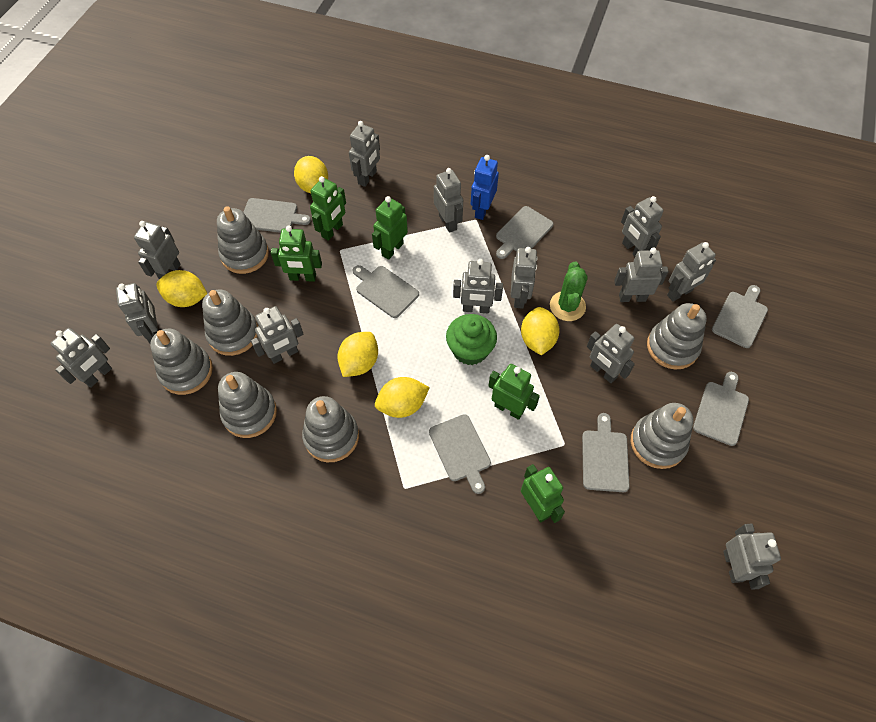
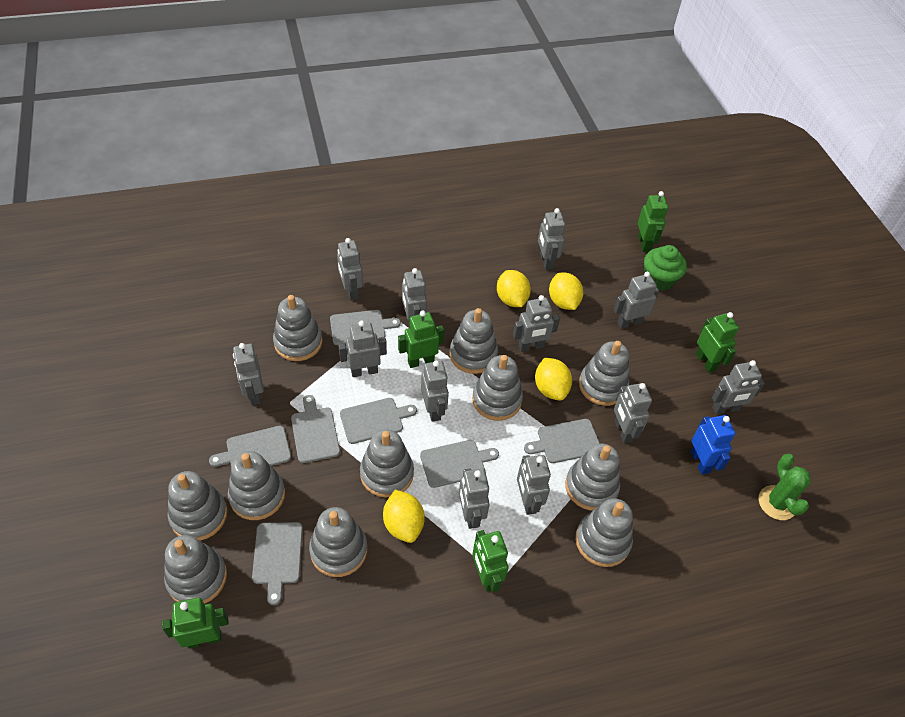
grey robot: 13 -> 12
grey stacking toy: 7 -> 11
yellow lemon: 5 -> 4

